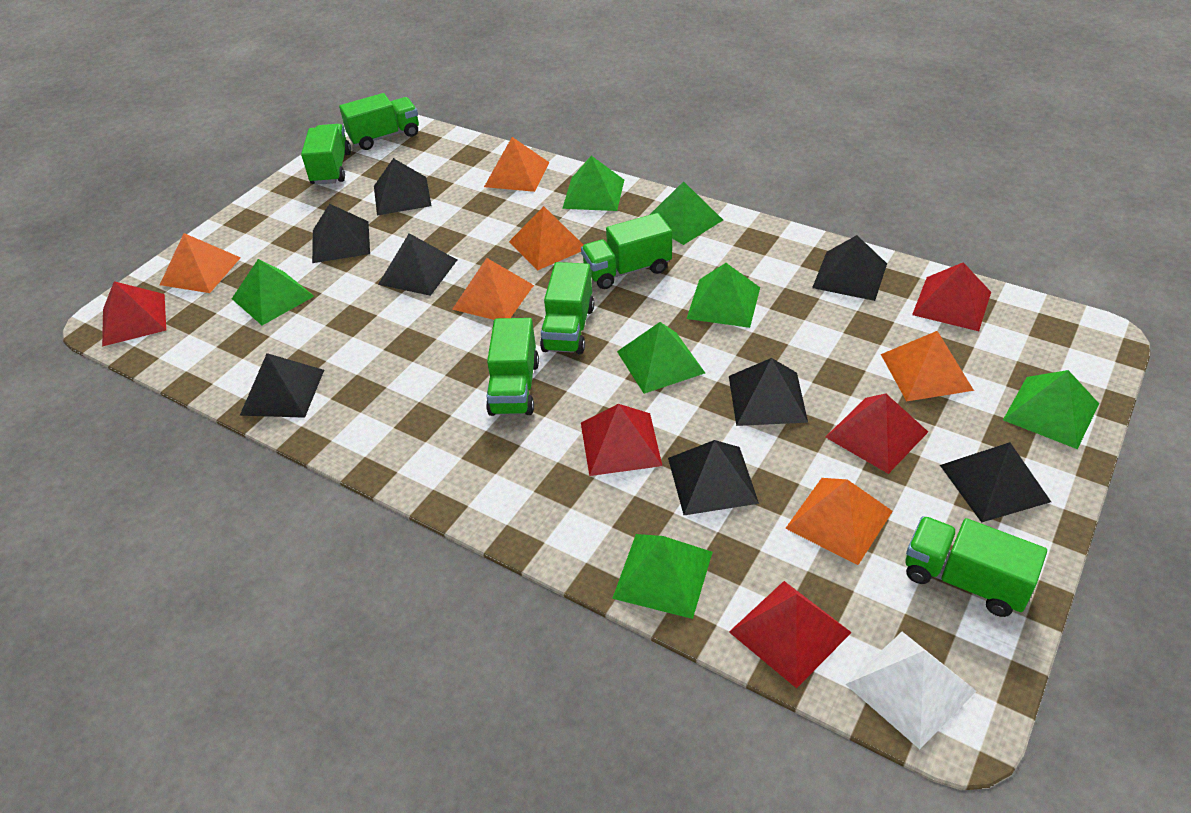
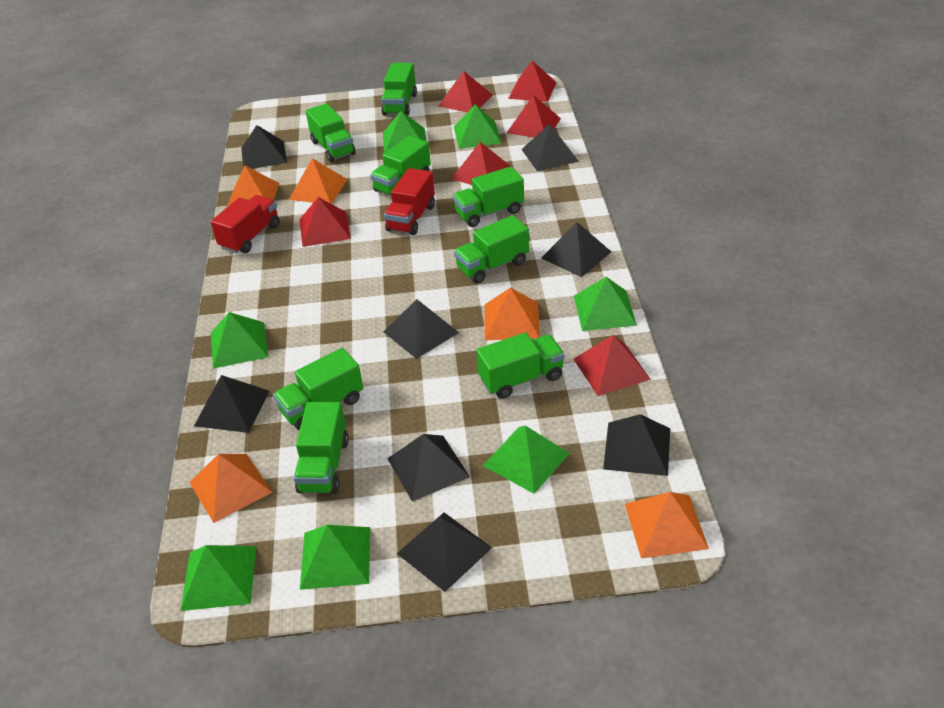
green truck: 6 -> 8
orange pyramid: 6 -> 5
red pyramid: 5 -> 6
red truck: 0 -> 2
white pyramid: 1 -> 0

